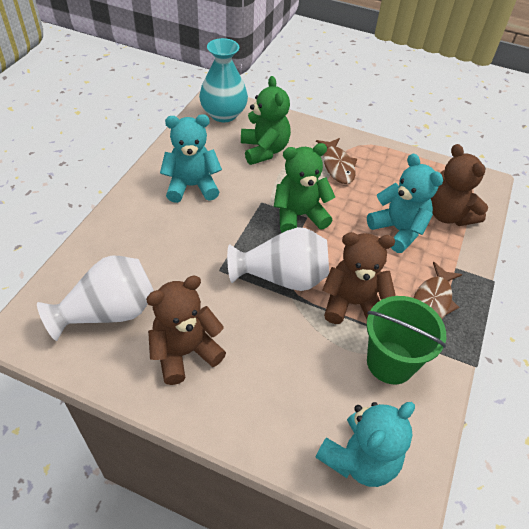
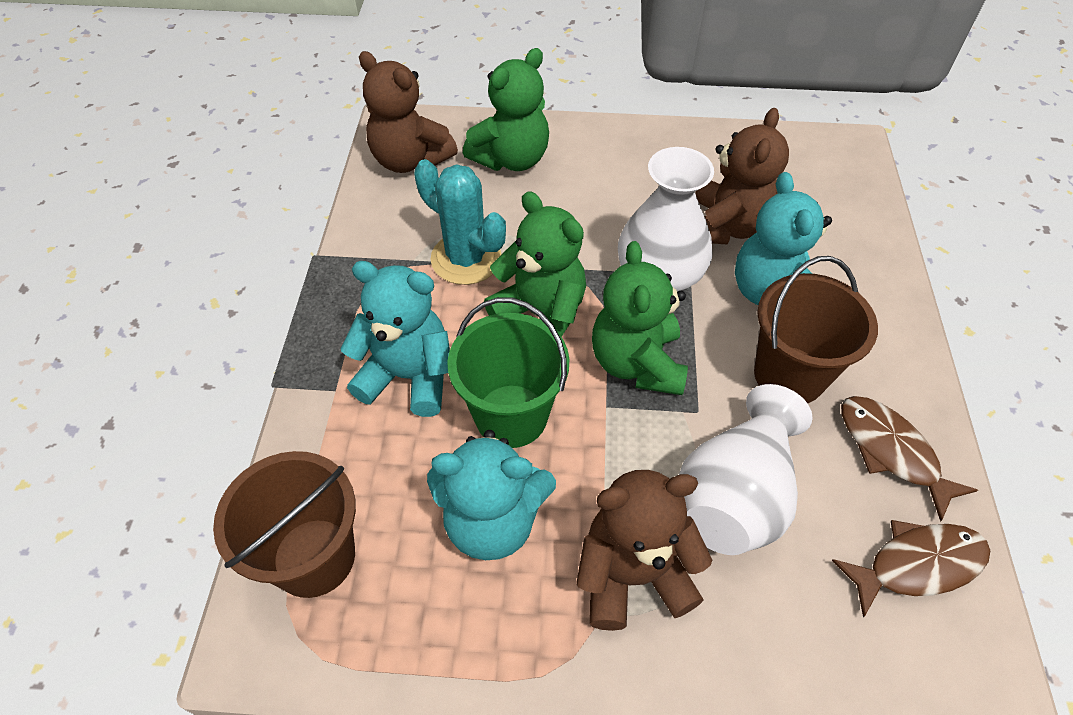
brown bucket: 0 -> 2
green teddy bear: 2 -> 3
turquoise cactus: 0 -> 1
turquoise vase: 1 -> 0

